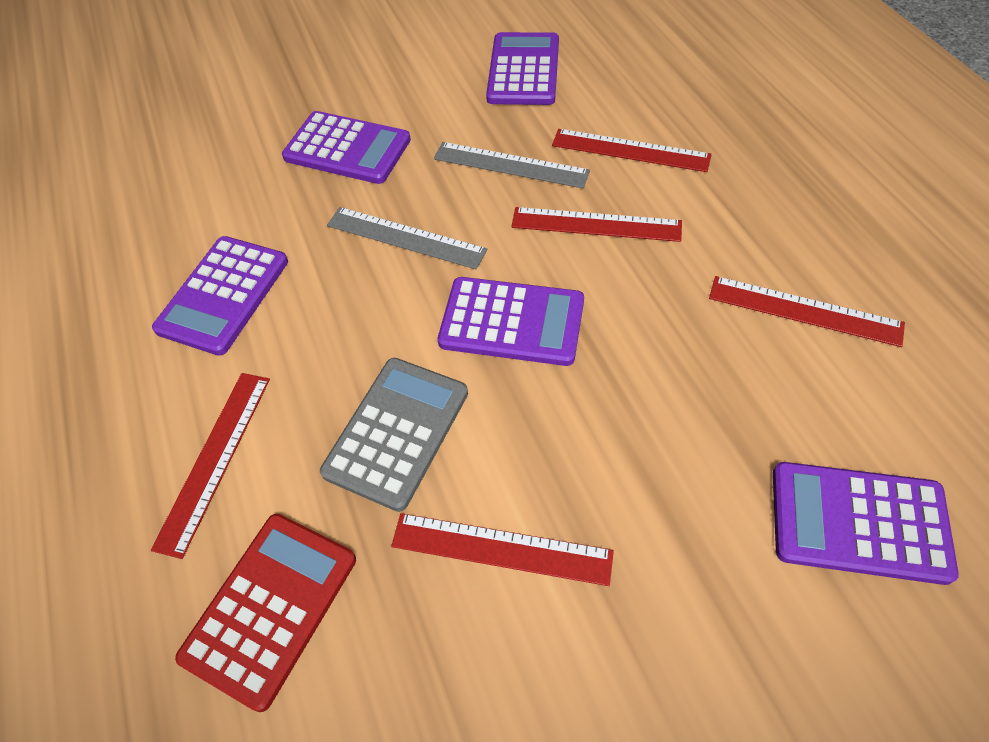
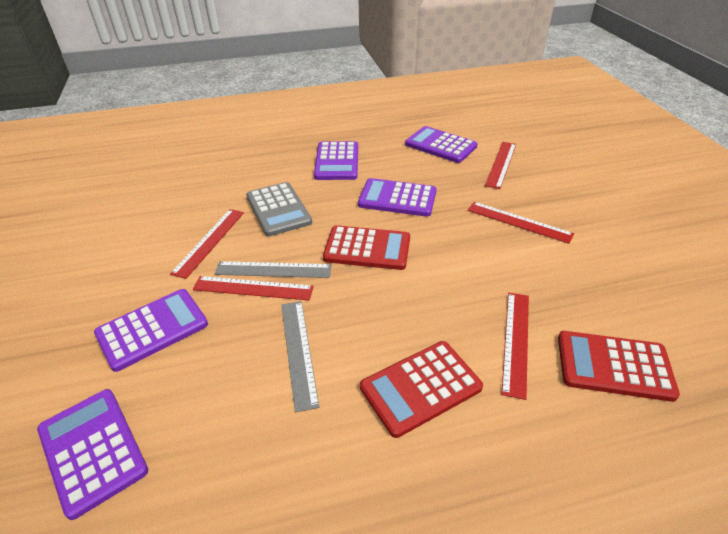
red calculator: 1 -> 3

